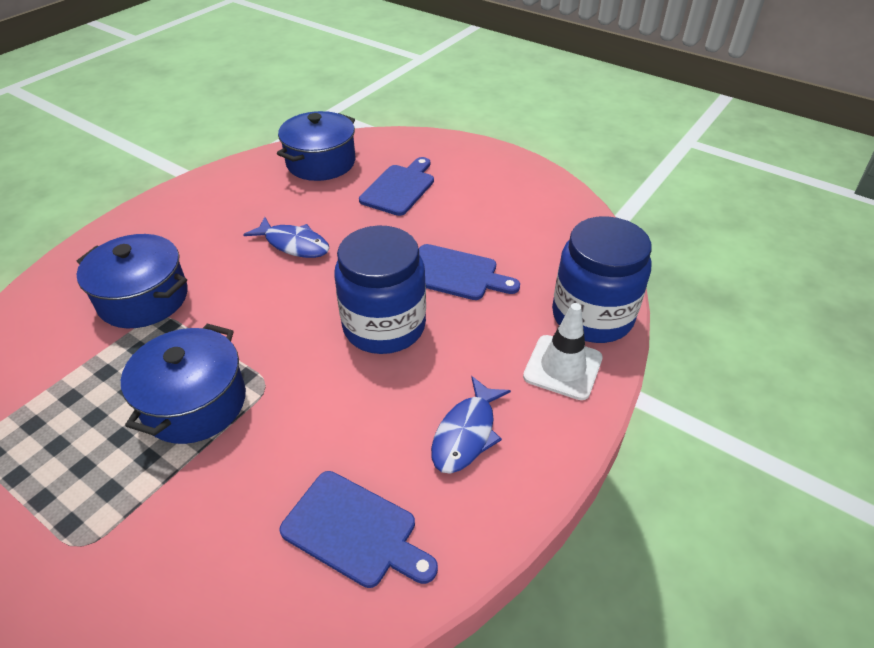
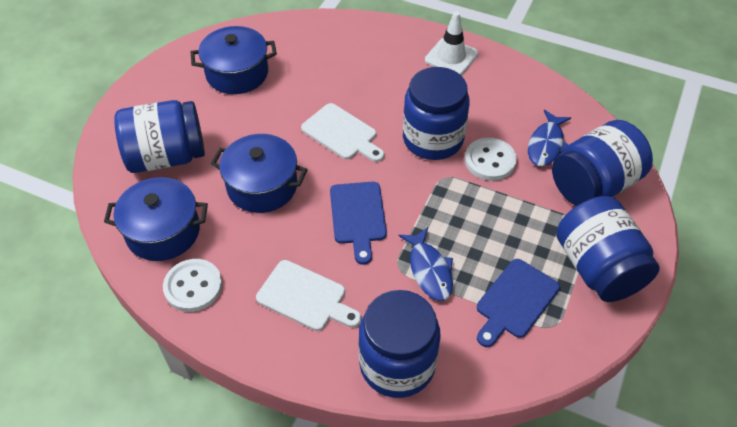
blue cutting board: 3 -> 2
blue jar: 2 -> 5
white button: 0 -> 2
white cutting board: 0 -> 2

